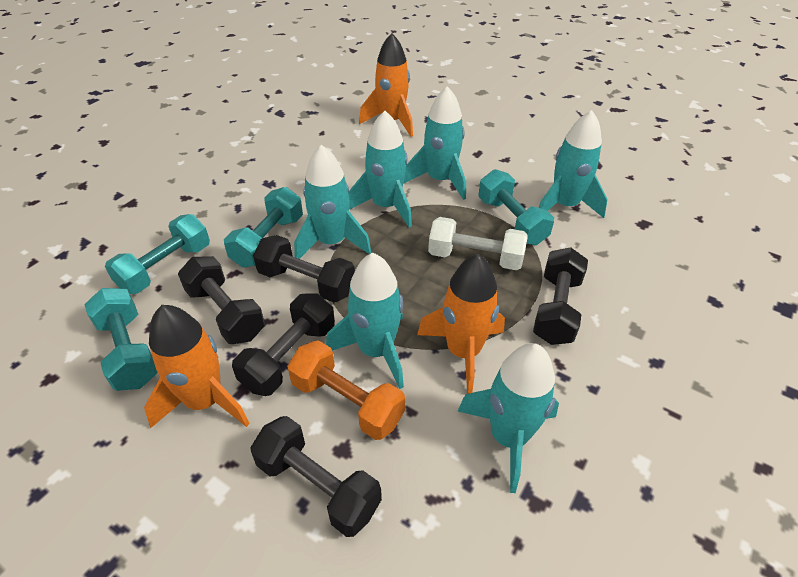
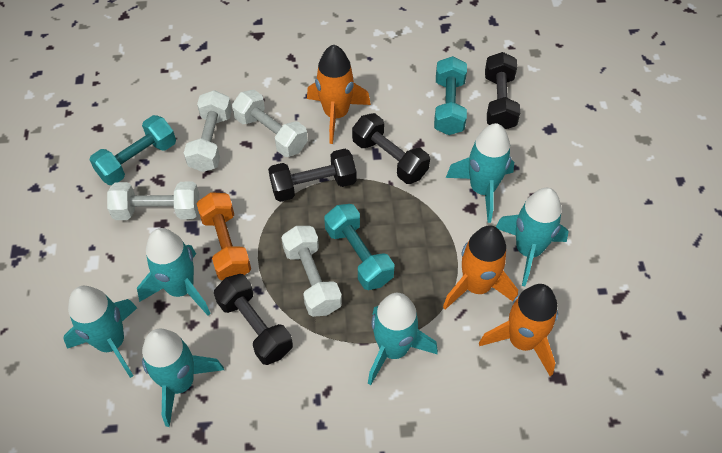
black dumbbell: 5 -> 4
turquoise dumbbell: 4 -> 3
white dumbbell: 1 -> 4

